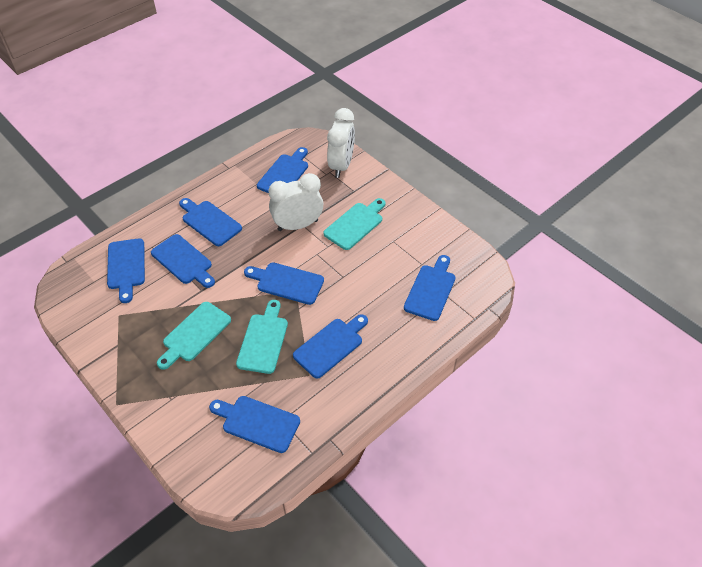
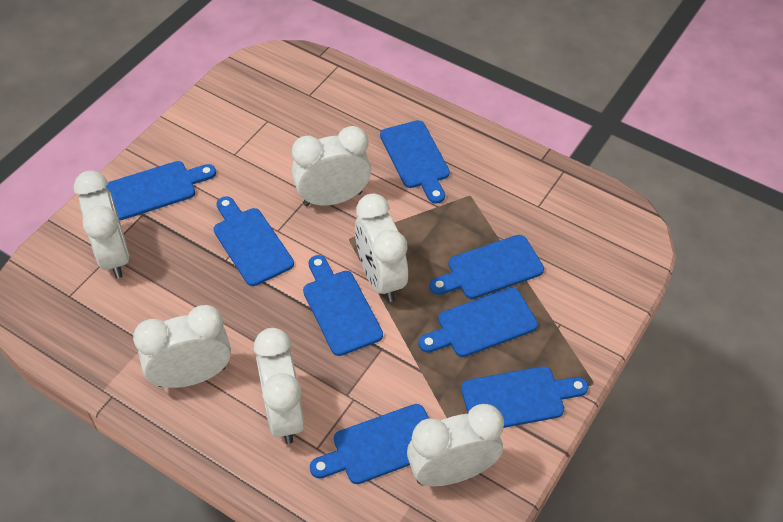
turquoise cutting board: 3 -> 0
white clock: 2 -> 6

